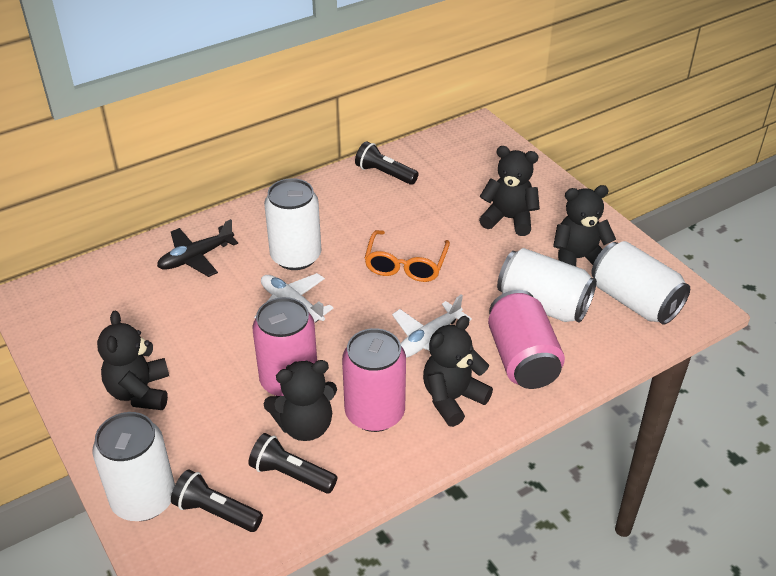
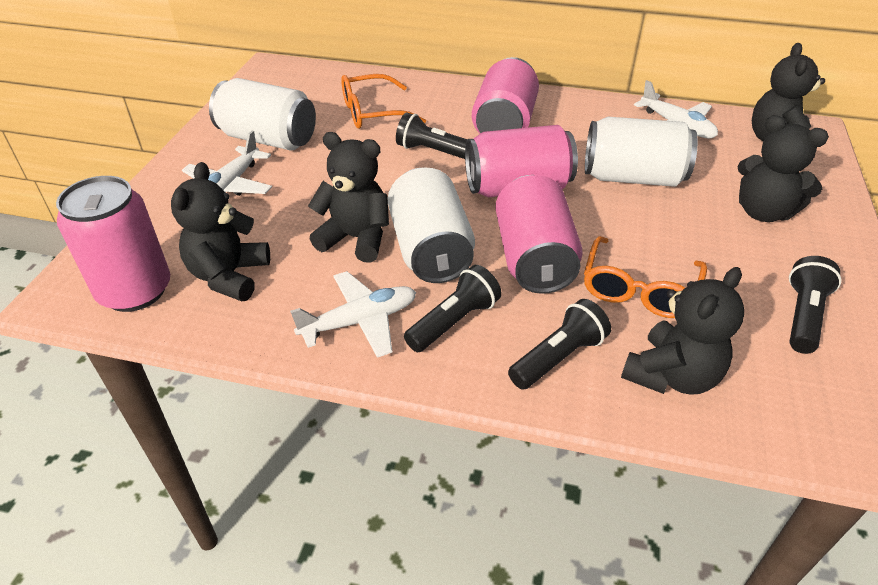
black flashlight: 3 -> 4
black plane: 1 -> 0
orange glasses: 1 -> 2
pink can: 3 -> 4
white can: 4 -> 3
white plane: 2 -> 3

